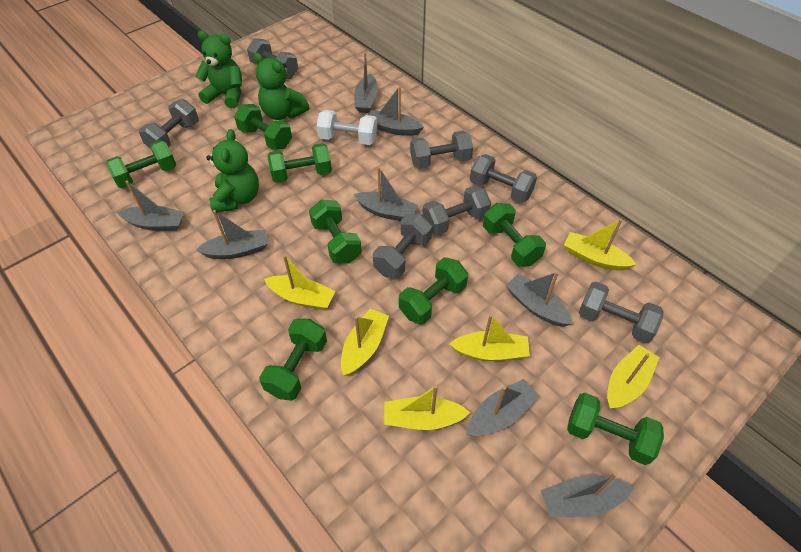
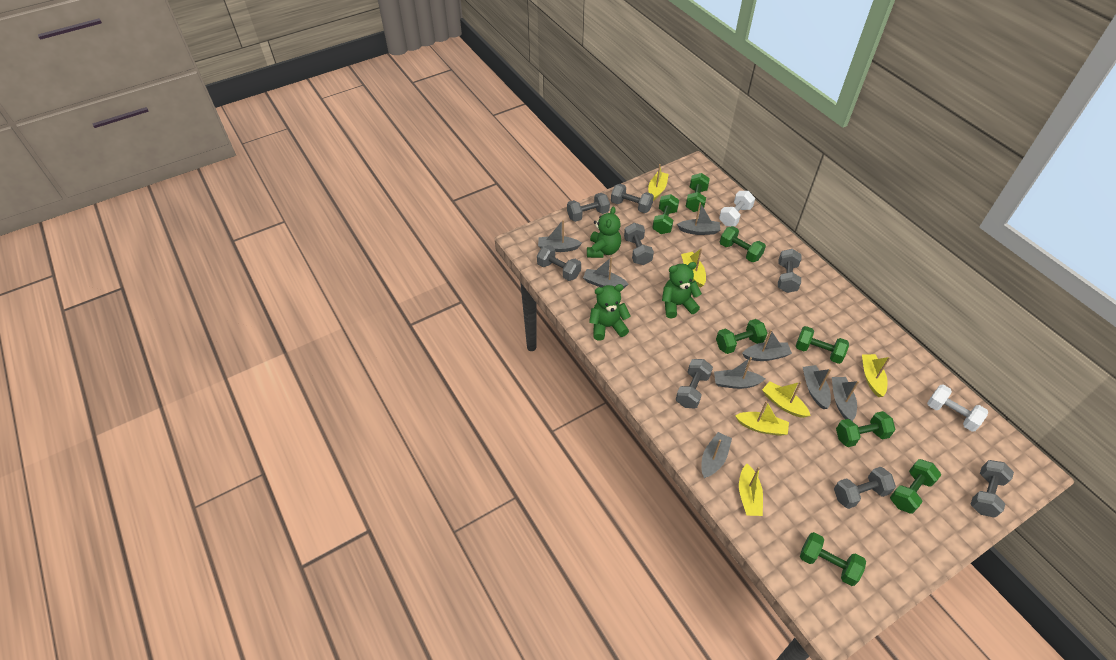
grey dumbbell: 7 -> 8
white dumbbell: 1 -> 2

